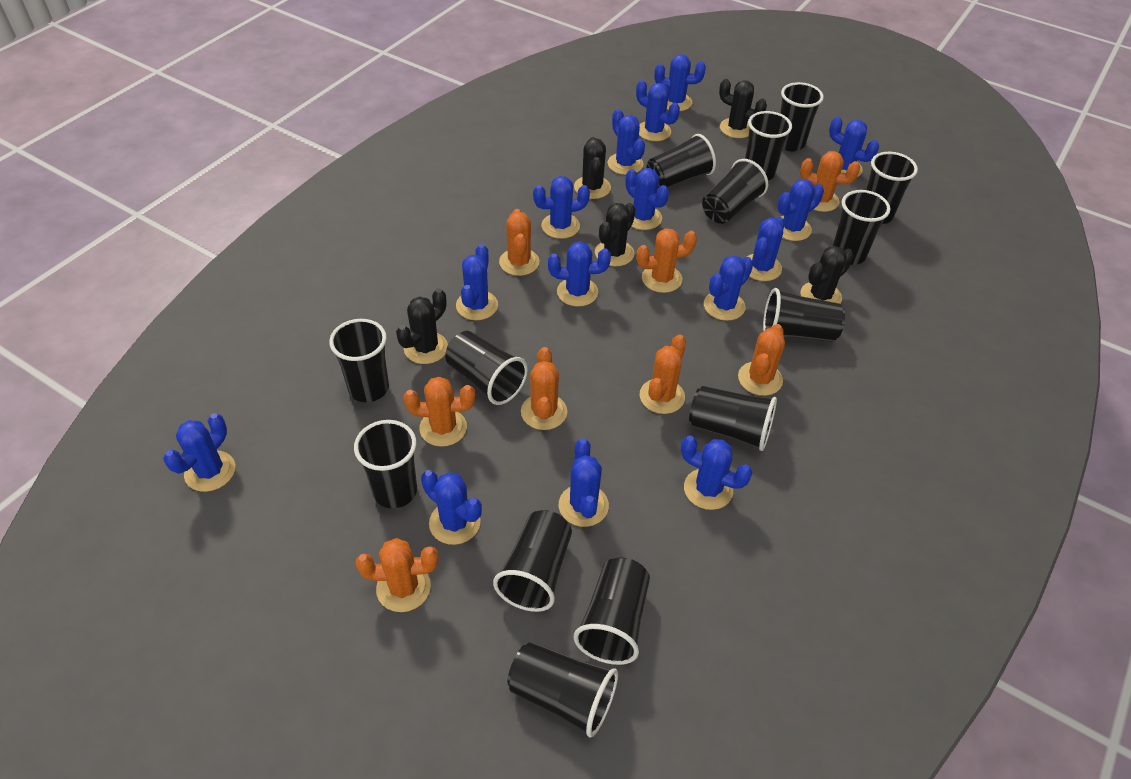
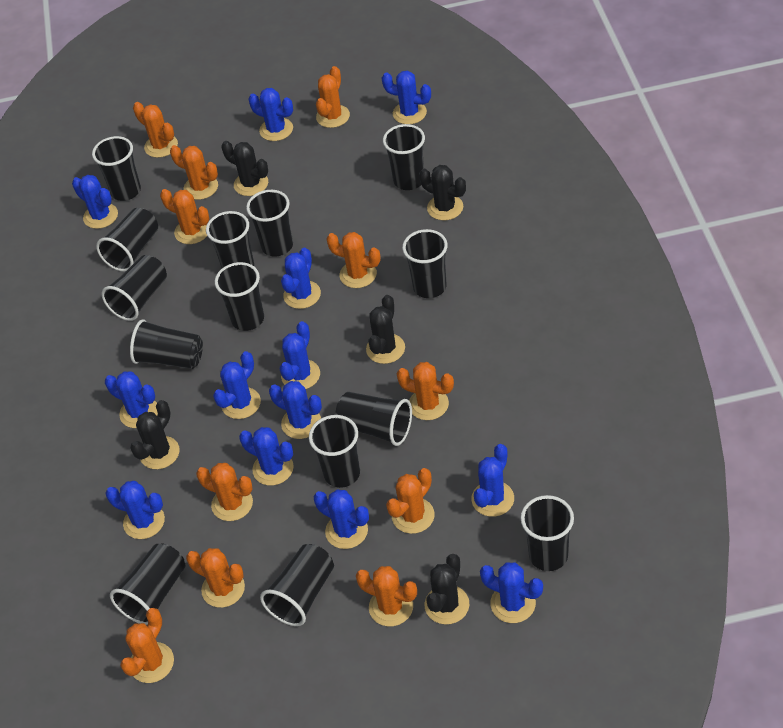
blue cactus: 15 -> 13
orange cactus: 8 -> 11

